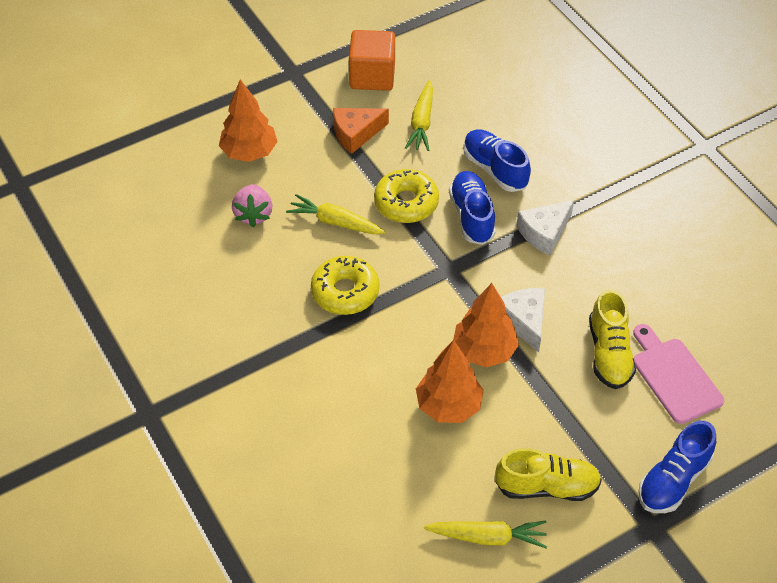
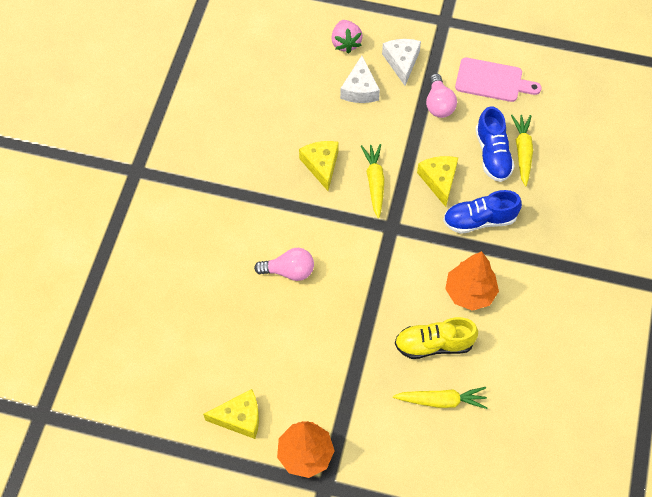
blue shoe: 3 -> 2
orange cheese: 1 -> 0
orange cube: 1 -> 0
orange tree: 3 -> 2
pink light bulb: 0 -> 2
yellow cheese: 0 -> 3
yellow donut: 2 -> 0
yellow shoe: 2 -> 1

